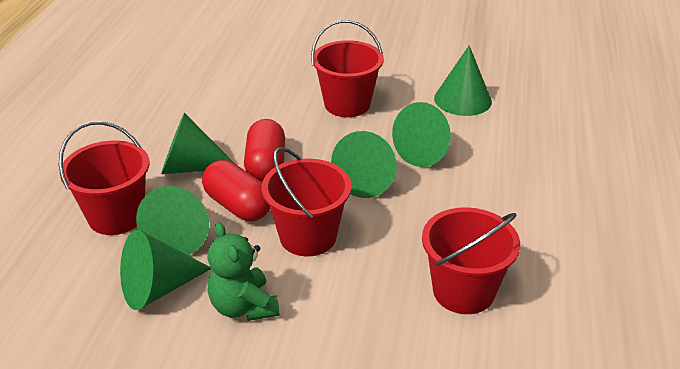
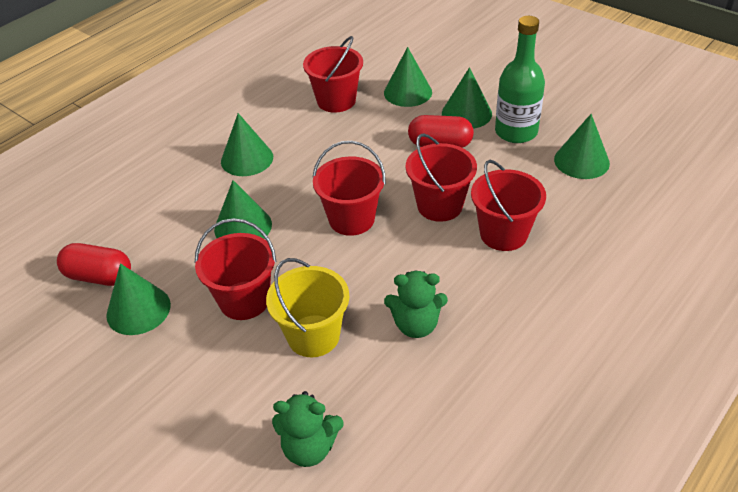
green bottle: 0 -> 1
green teddy bear: 1 -> 2
red bucket: 4 -> 5
yellow bucket: 0 -> 1

